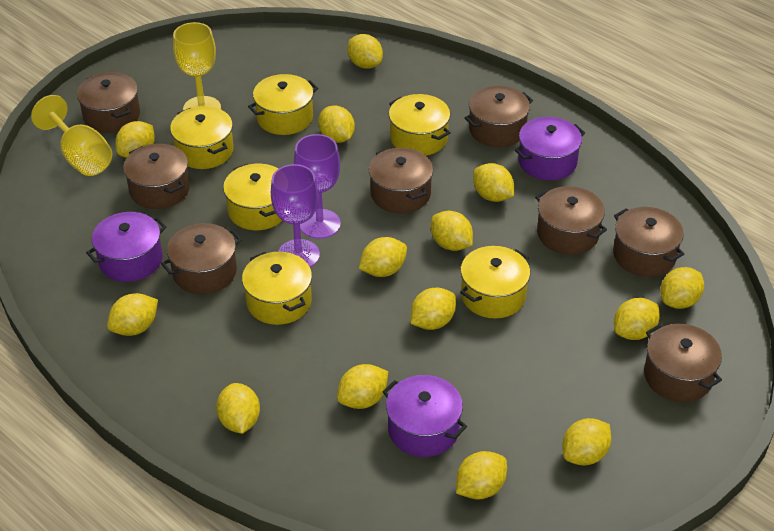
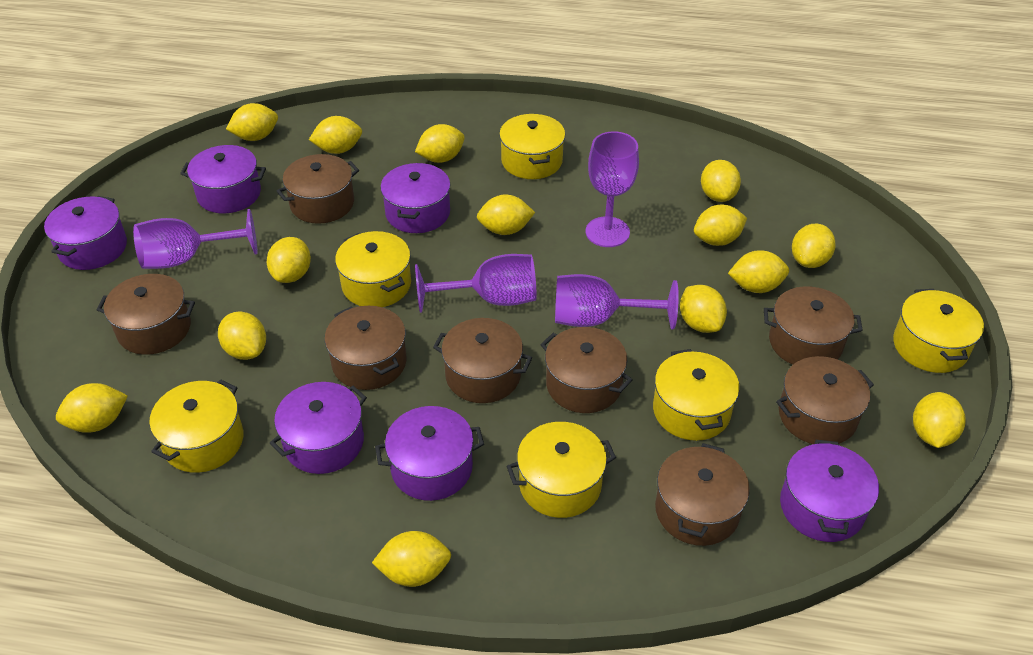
purple goblet: 2 -> 4
purple pot: 3 -> 6
yellow goblet: 2 -> 0

